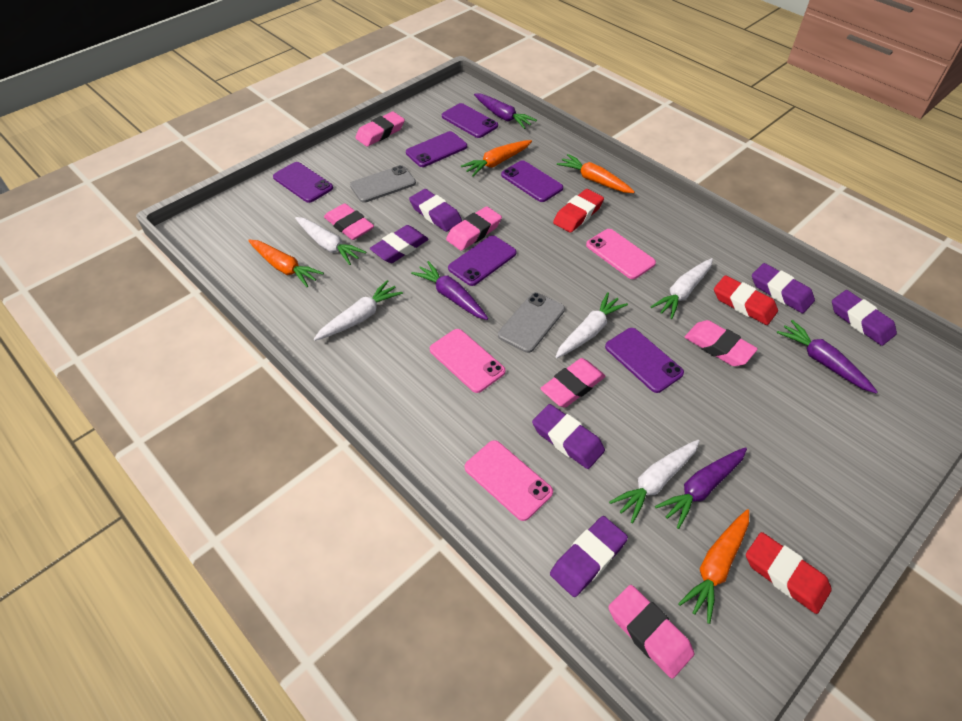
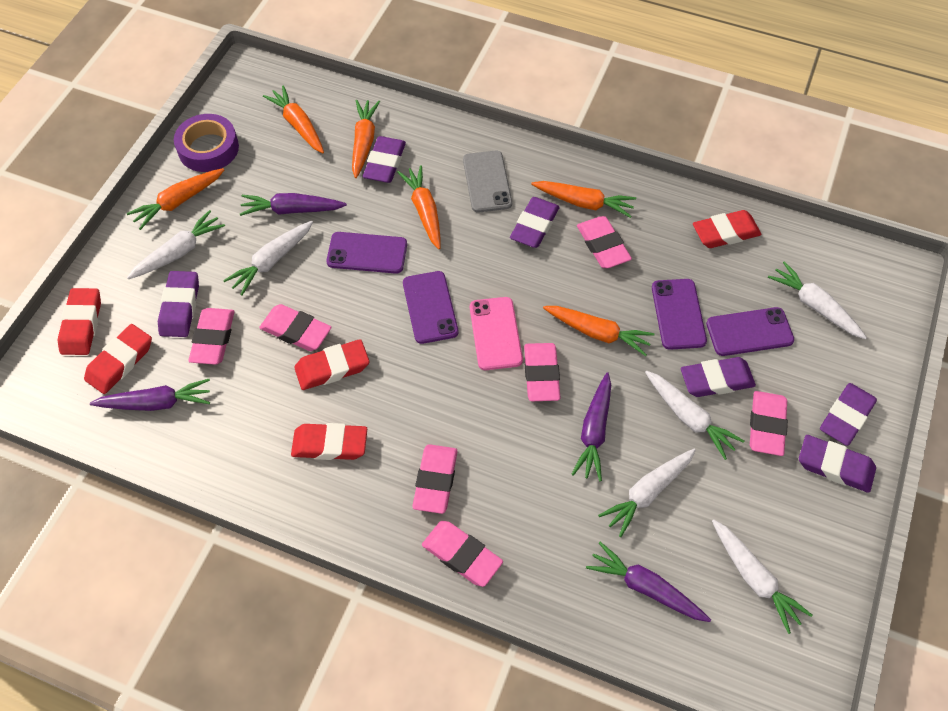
grey phone: 2 -> 1
orange carrot: 4 -> 6
pink eraser: 6 -> 7
pink phone: 3 -> 1
purple phone: 6 -> 4
purple tape: 0 -> 1
red eraser: 3 -> 5
white carrot: 5 -> 6

